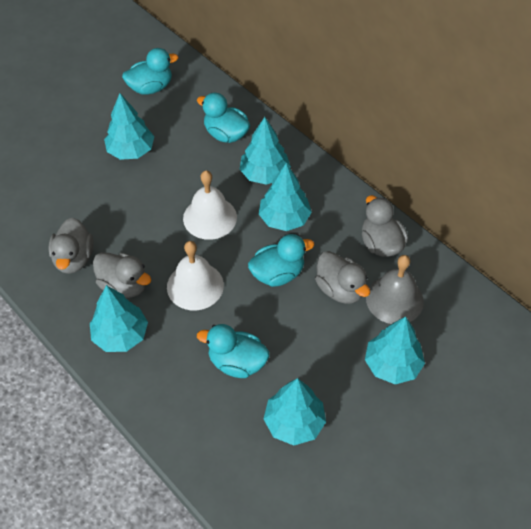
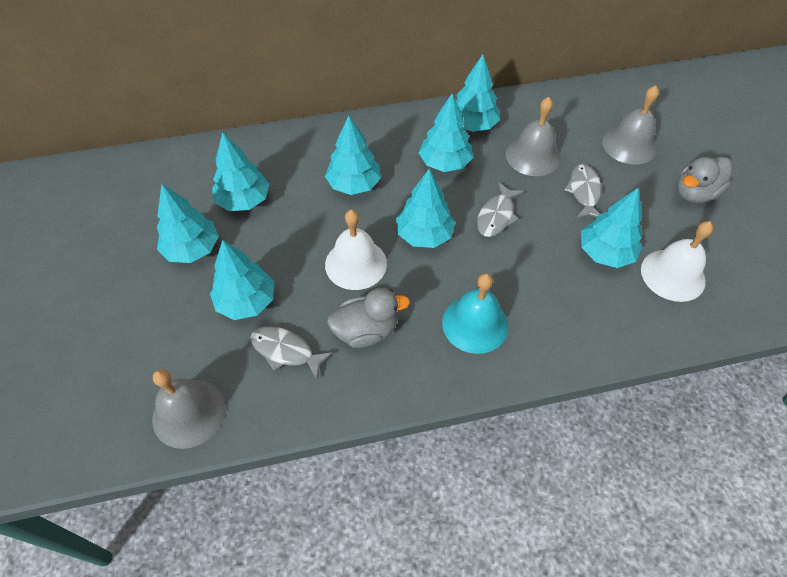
grey bell: 1 -> 3
grey duck: 4 -> 2
grey fish: 0 -> 3
turquoise bell: 0 -> 1
turquoise duck: 4 -> 0
turquoise tree: 6 -> 8

